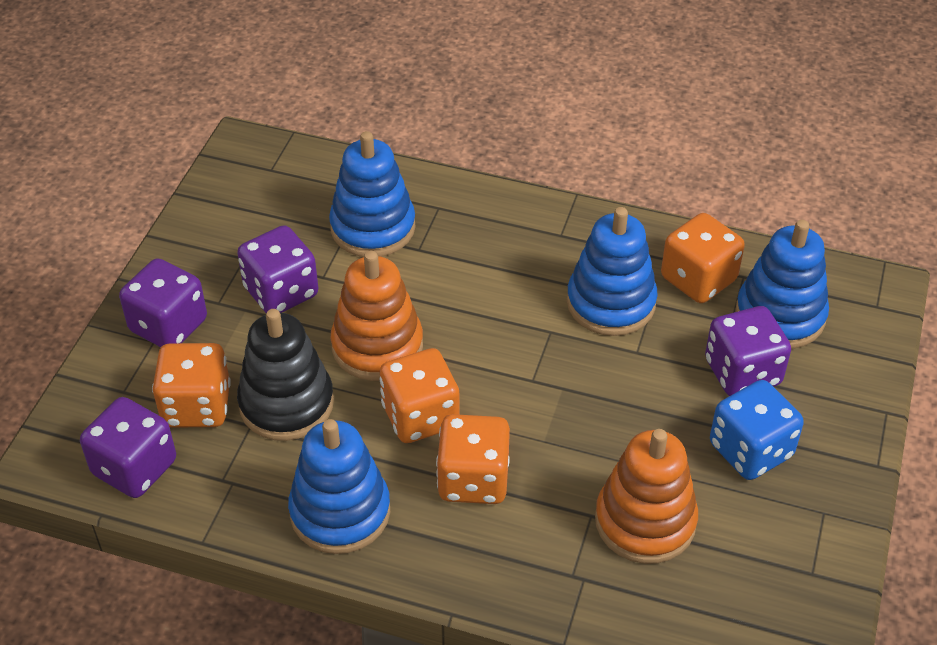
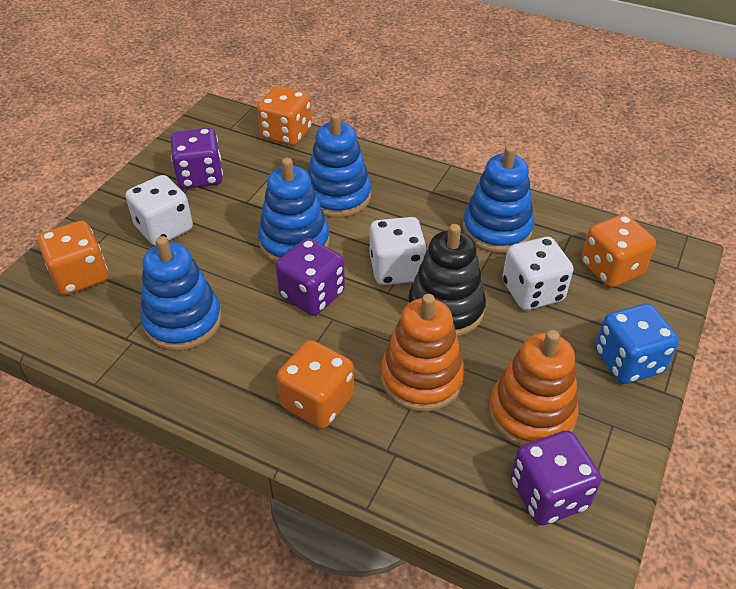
purple dice: 4 -> 3
white dice: 0 -> 3

